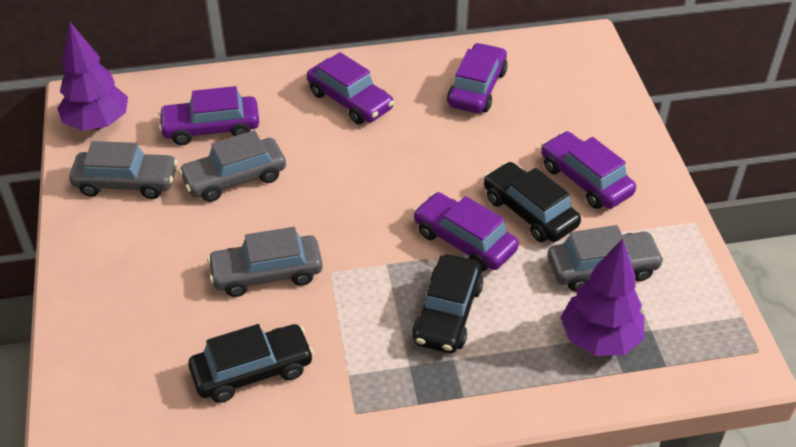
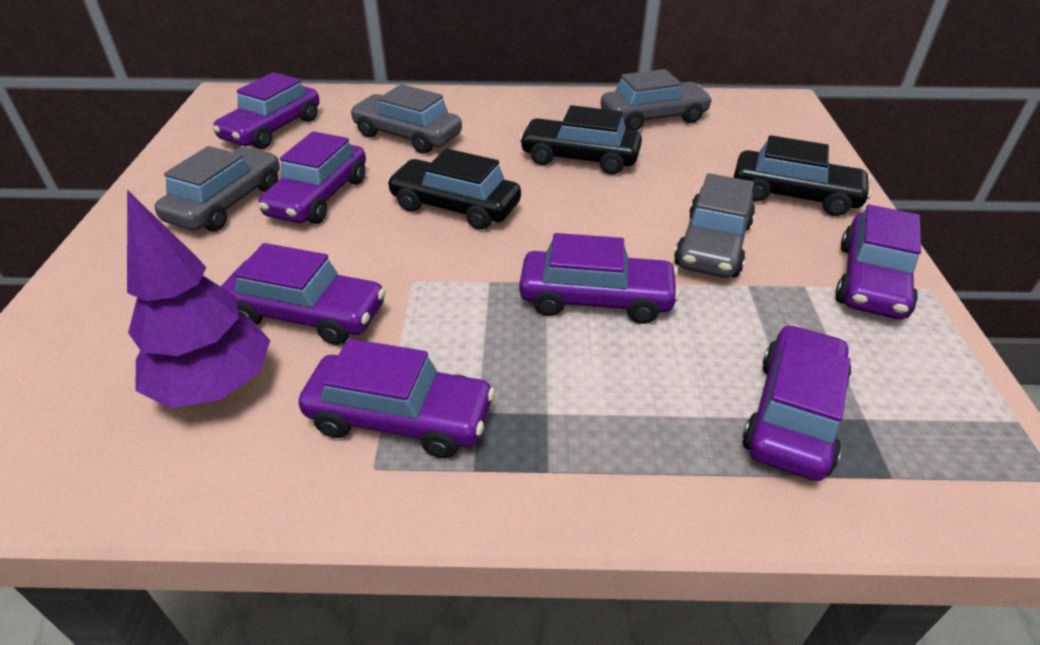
purple car: 5 -> 7
purple tree: 2 -> 1

